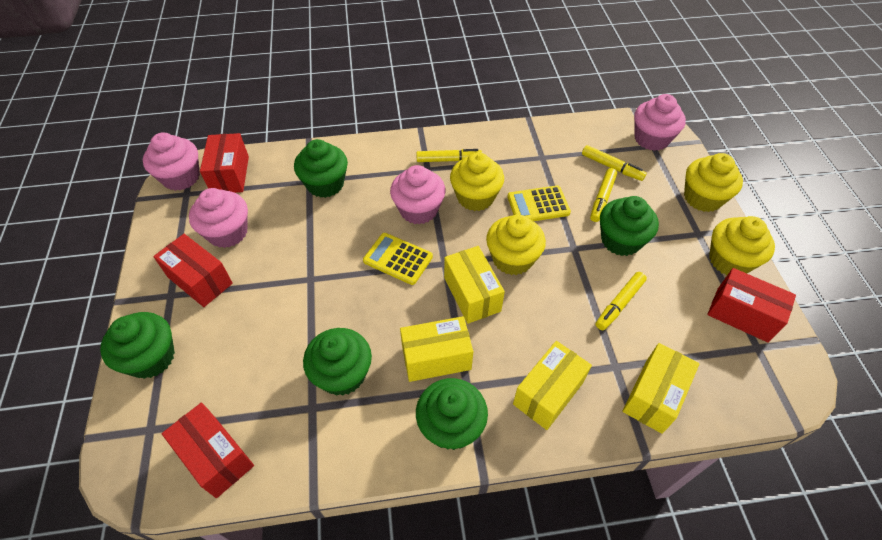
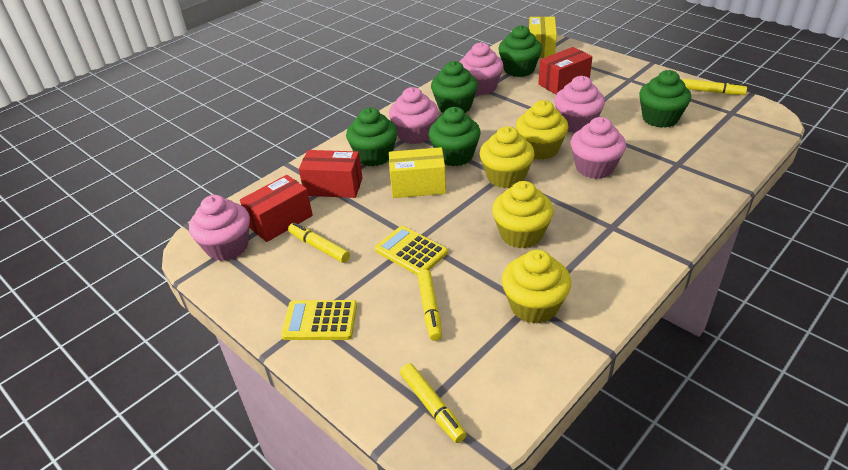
pink cupcake: 4 -> 5
red box: 4 -> 3
yellow box: 4 -> 2

